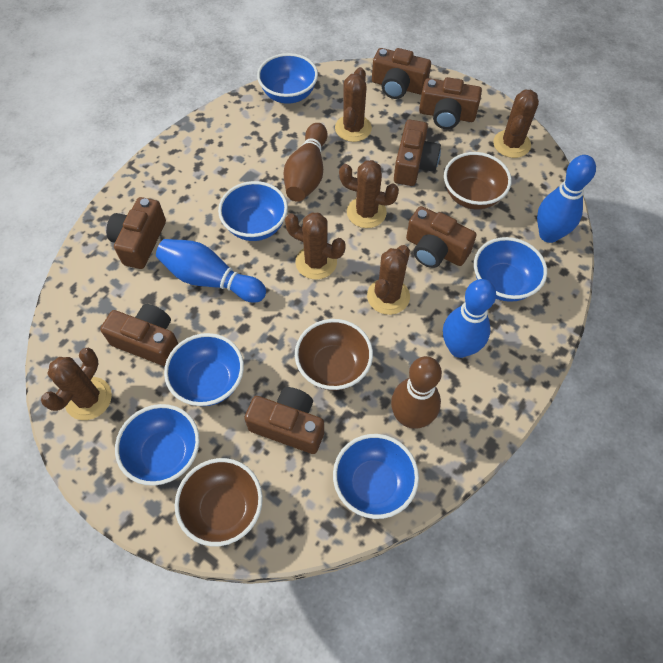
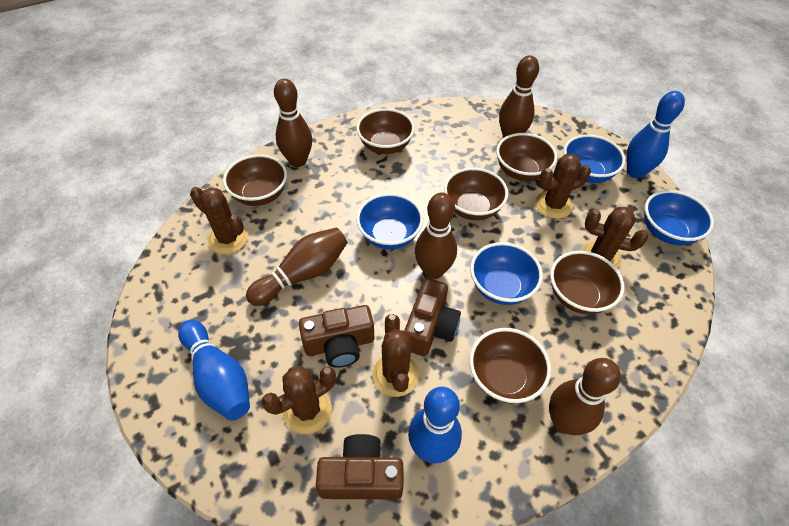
blue bowl: 6 -> 4
brown bowl: 3 -> 6
brown bowling pin: 2 -> 5
brown cactus: 6 -> 5
brown camera: 7 -> 3

